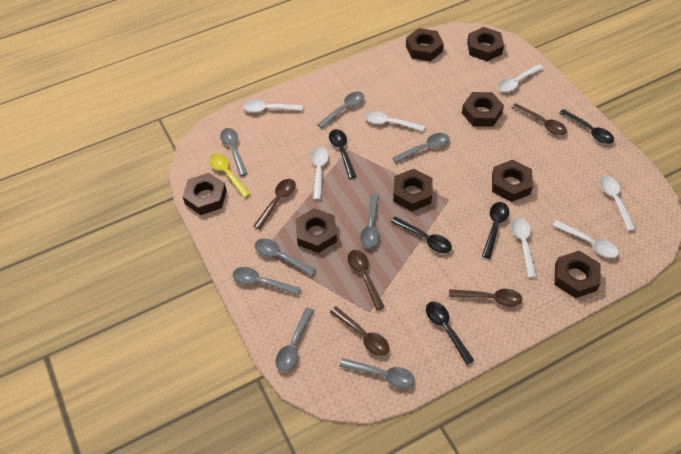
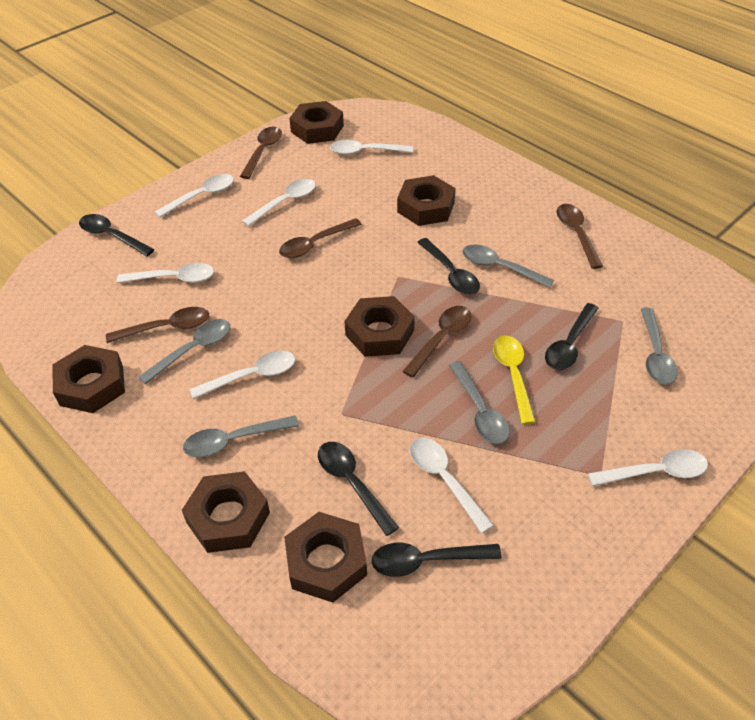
brown nut: 8 -> 6
grey spoon: 8 -> 5

